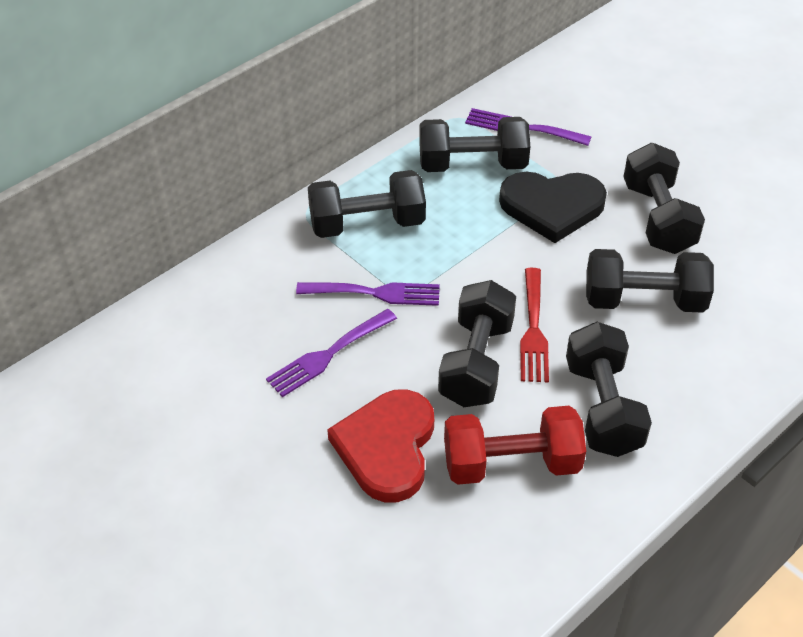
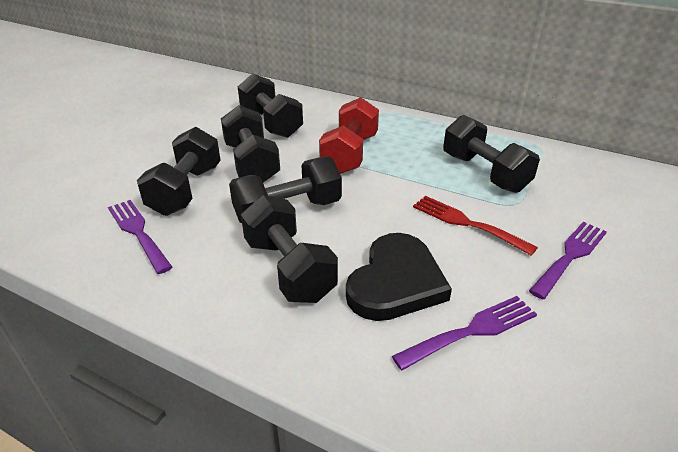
red heart: 1 -> 0

